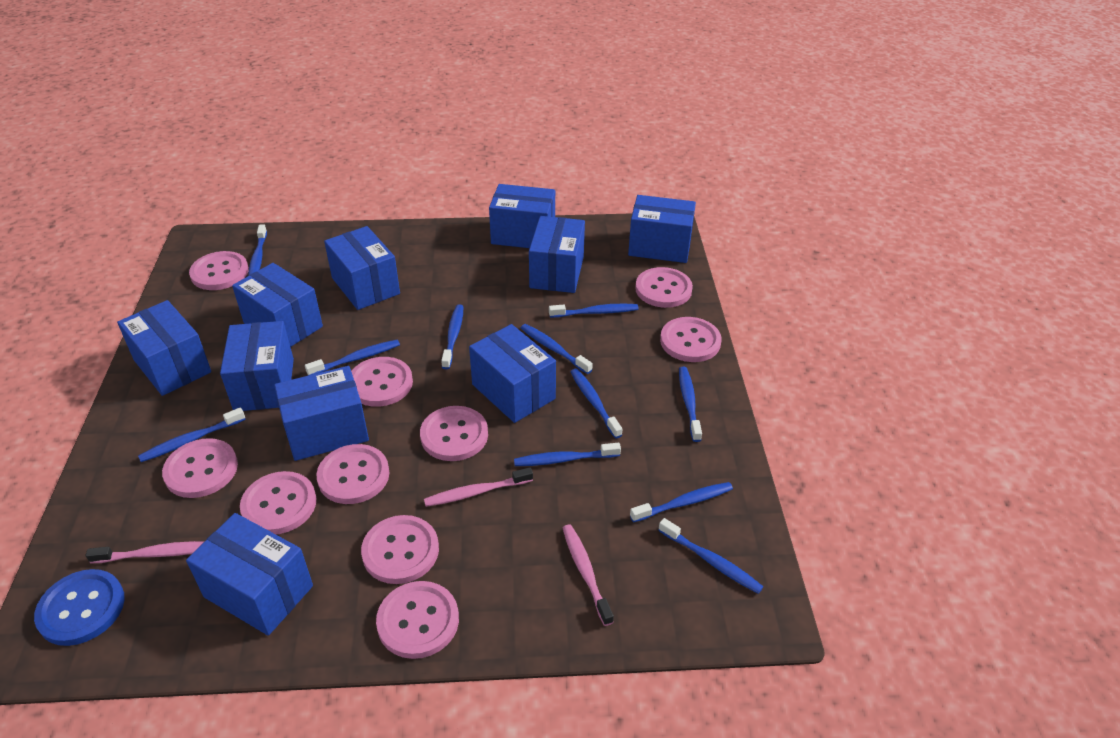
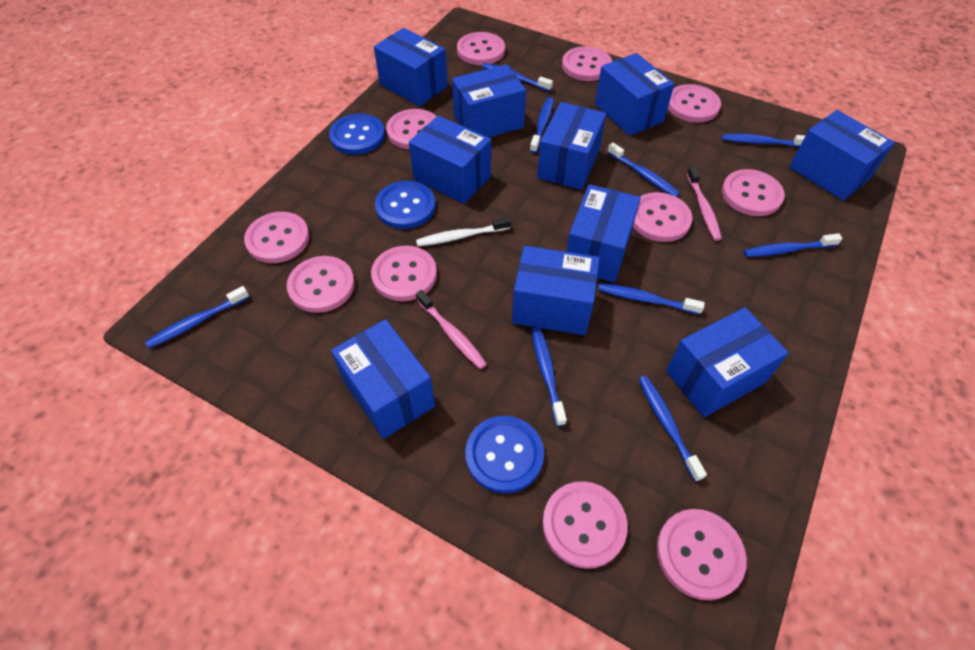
blue button: 1 -> 3
blue toothbrush: 11 -> 9
pink button: 10 -> 11
pink toothbrush: 3 -> 2
white toothbrush: 0 -> 1

